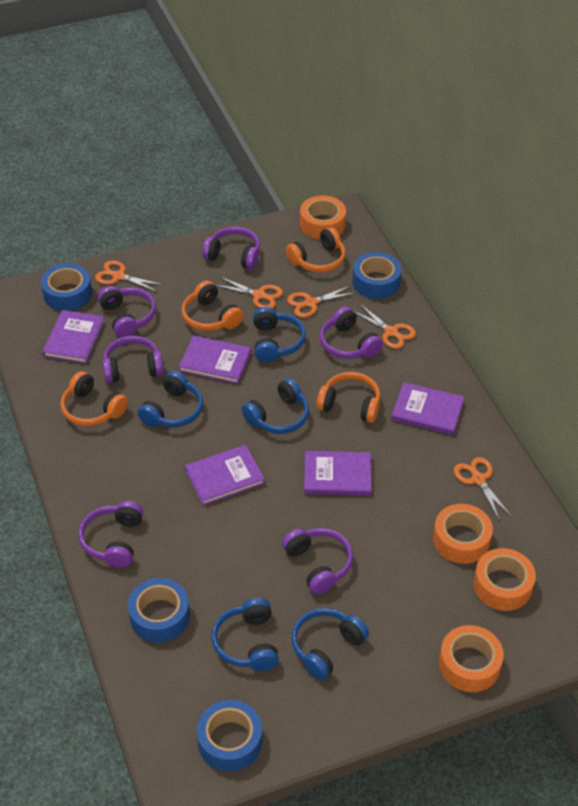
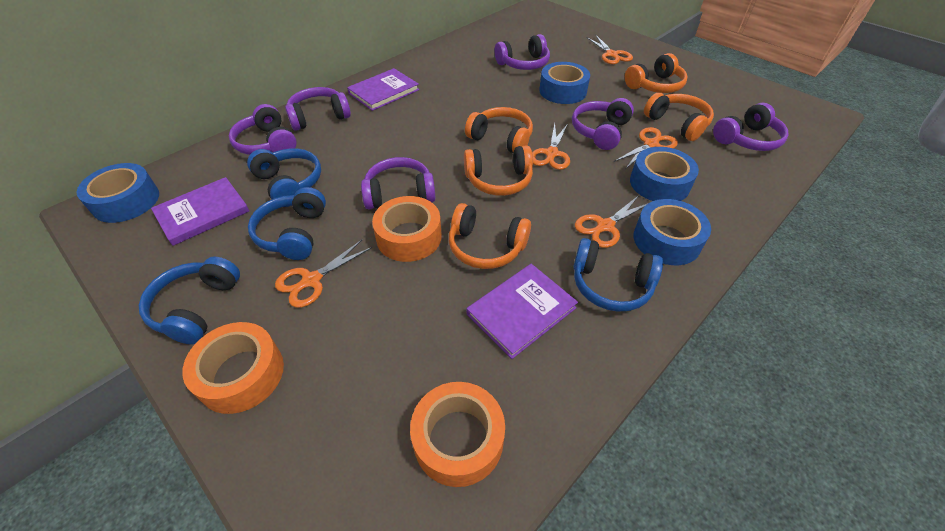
blue headphones: 5 -> 4
orange headphones: 4 -> 5
orange tape: 4 -> 3
purple book: 5 -> 3

